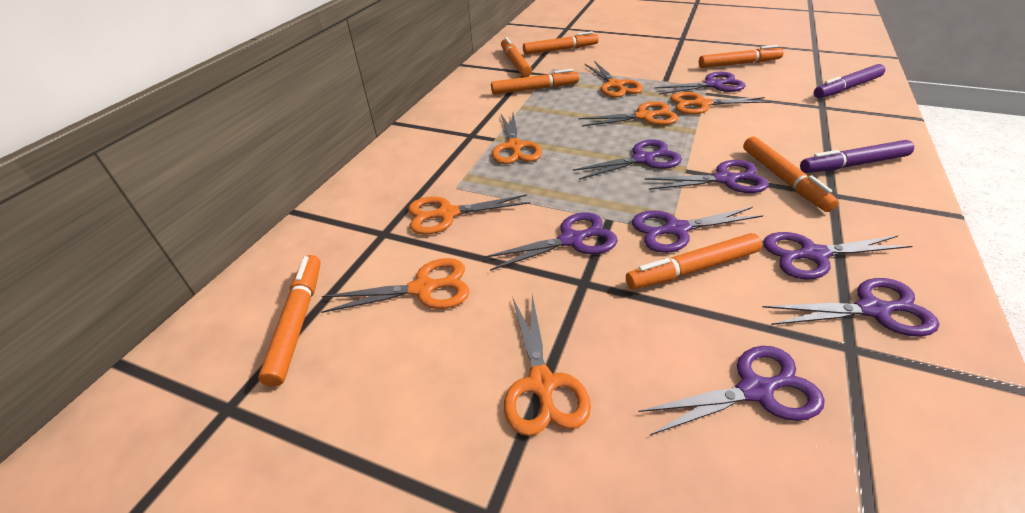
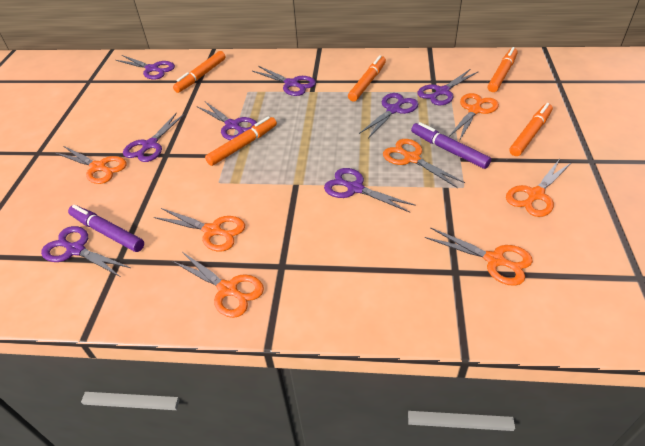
orange marker: 7 -> 5

